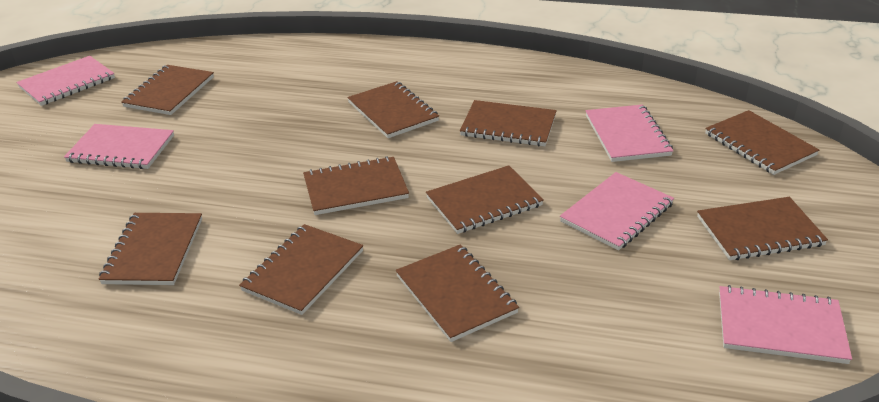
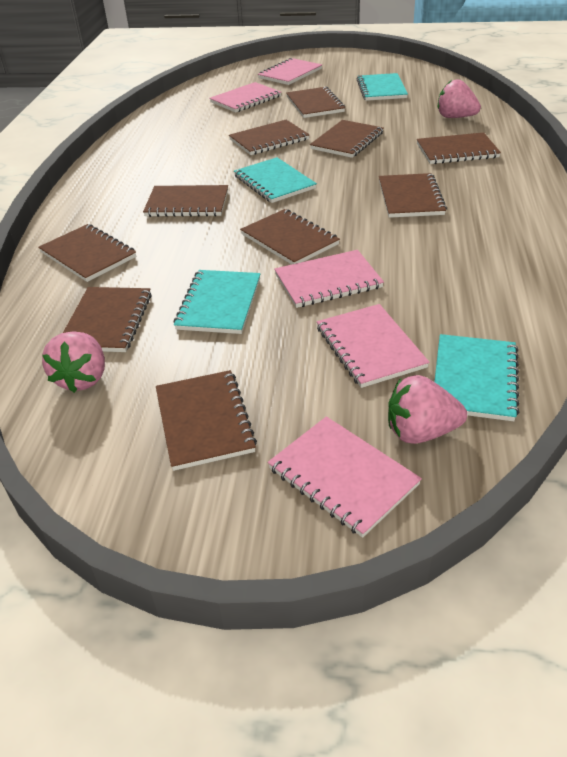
pink strawberry: 0 -> 3
turquoise notebook: 0 -> 4

